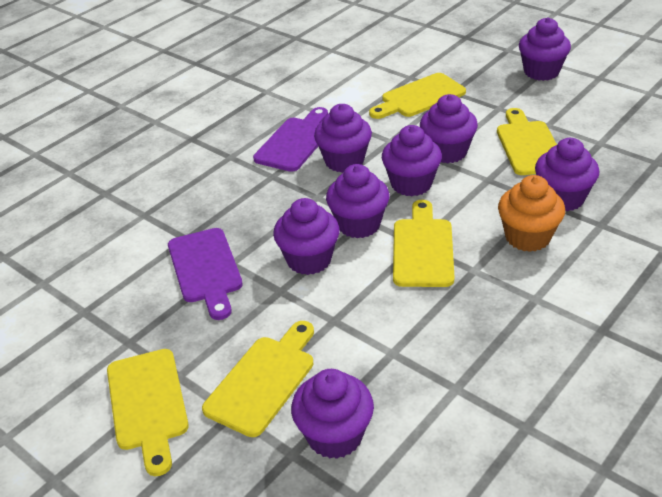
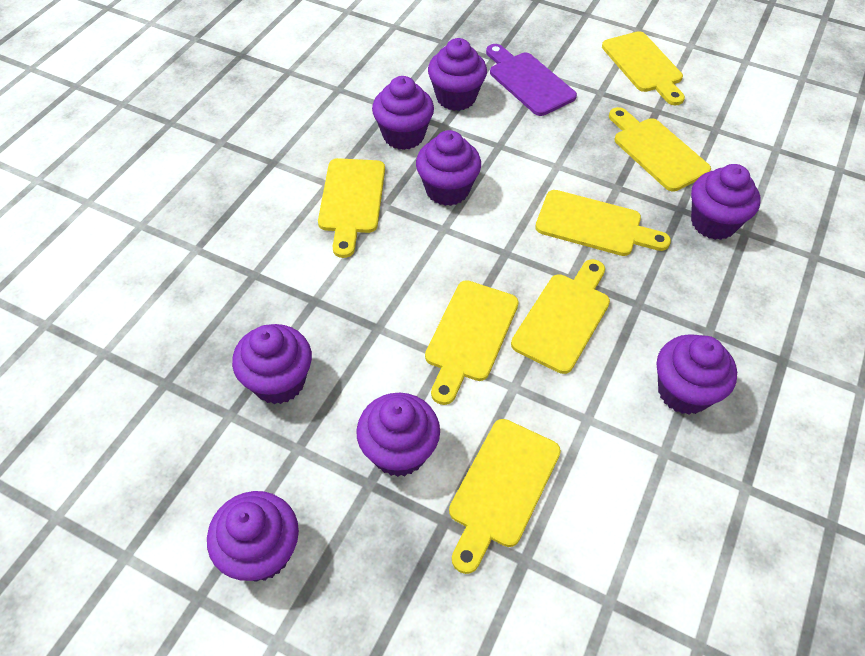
orange cupcake: 1 -> 0
purple cutting board: 2 -> 1
yellow cutting board: 5 -> 7

